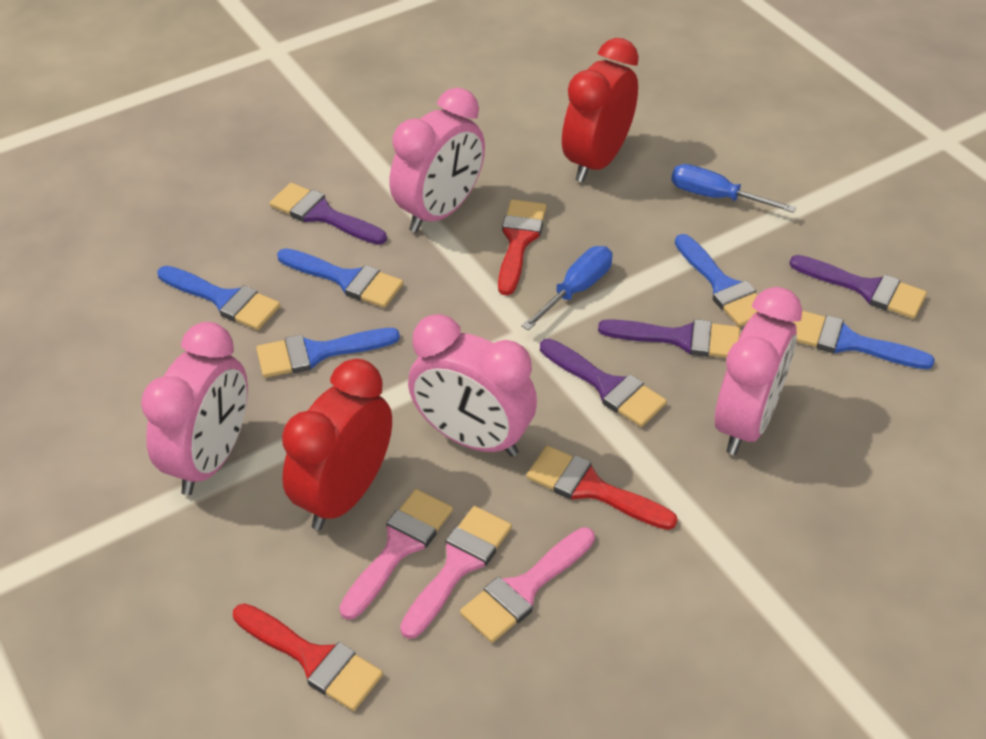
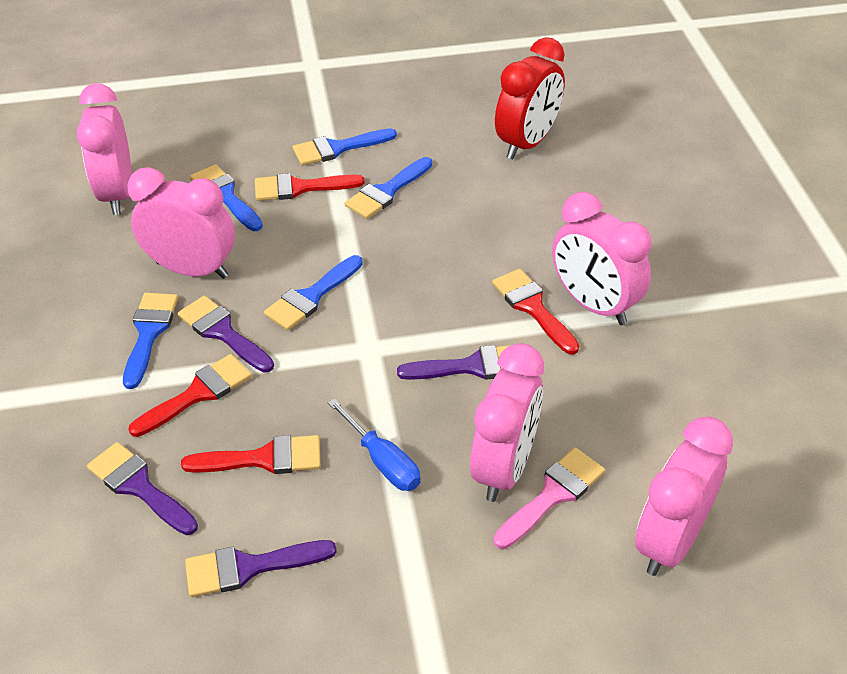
blue screwdriver: 2 -> 1
pink brush: 3 -> 1
pink clock: 4 -> 5
red brush: 3 -> 4
red clock: 2 -> 1

